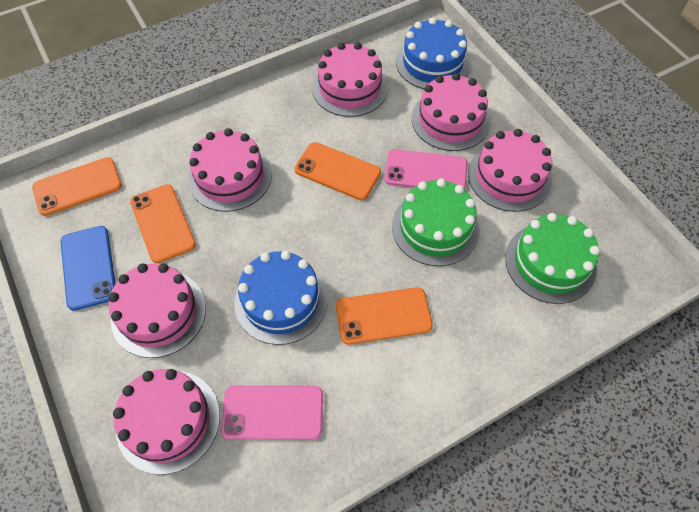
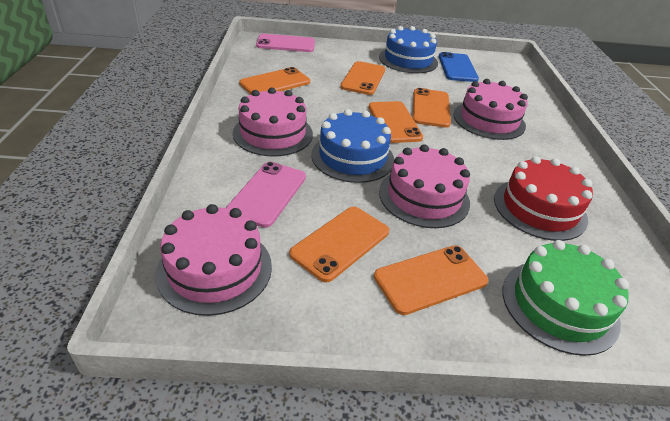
green cake: 2 -> 1
orange phone: 4 -> 6
pink cake: 6 -> 4
red cake: 0 -> 1

